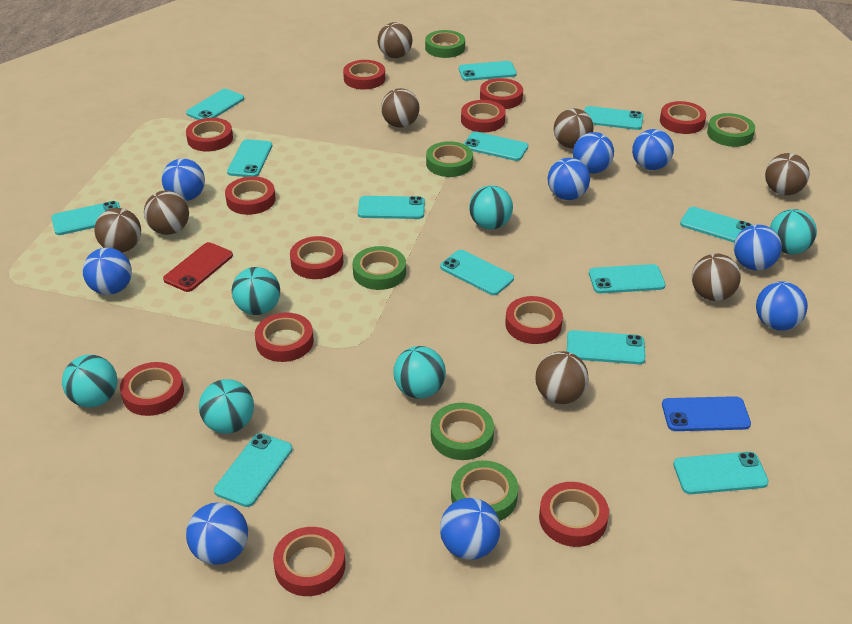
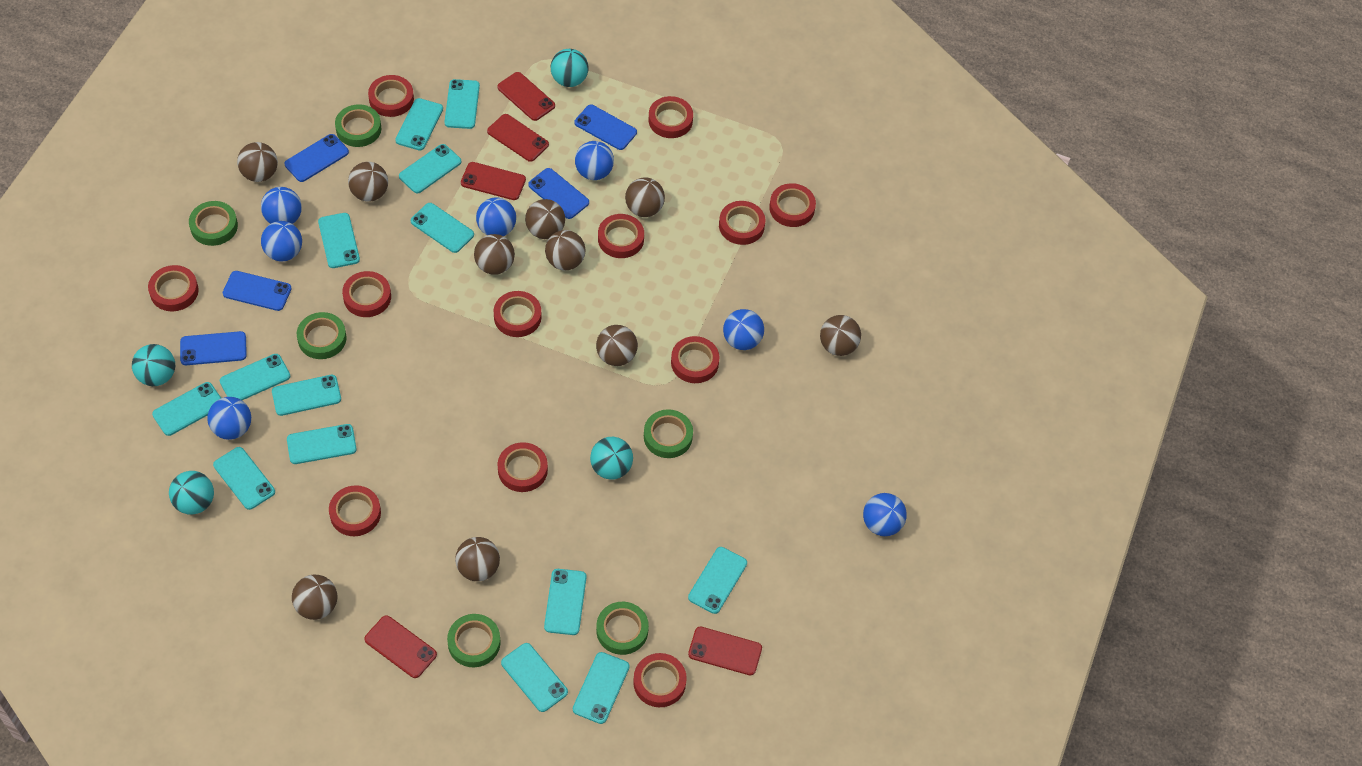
blue ball: 9 -> 7
blue phone: 1 -> 5
brown ball: 8 -> 10
red phone: 1 -> 5
turquoise ball: 6 -> 4
turquoise phone: 13 -> 14

